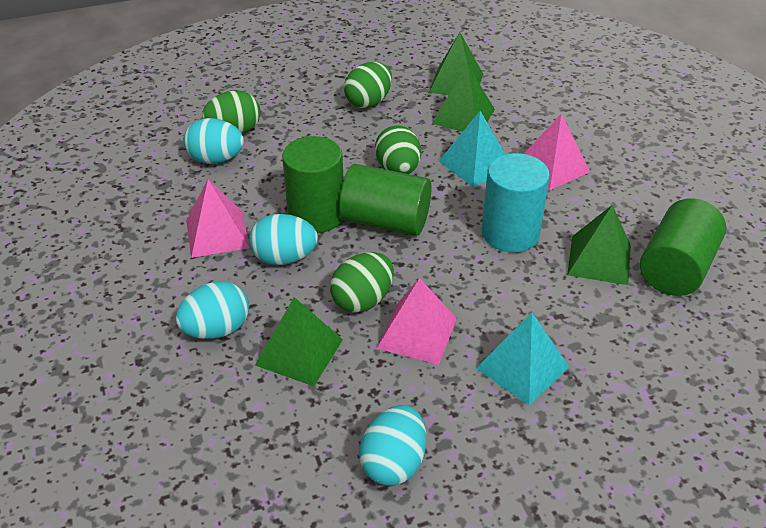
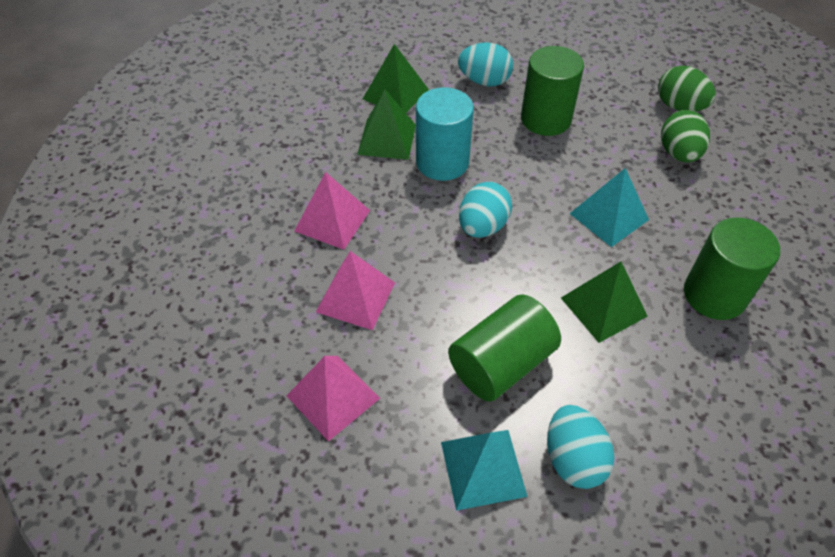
green egg: 4 -> 2
green pyramid: 4 -> 3
turquoise egg: 4 -> 3

